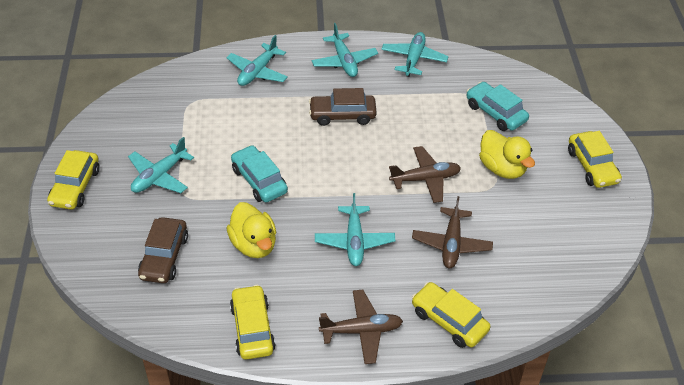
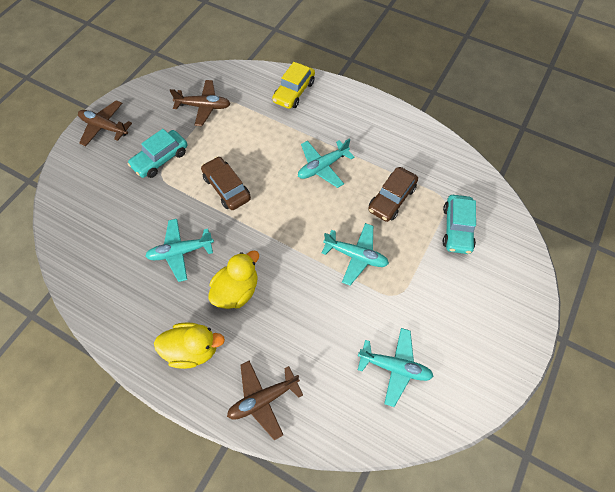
turquoise plane: 5 -> 4
yellow car: 4 -> 1

